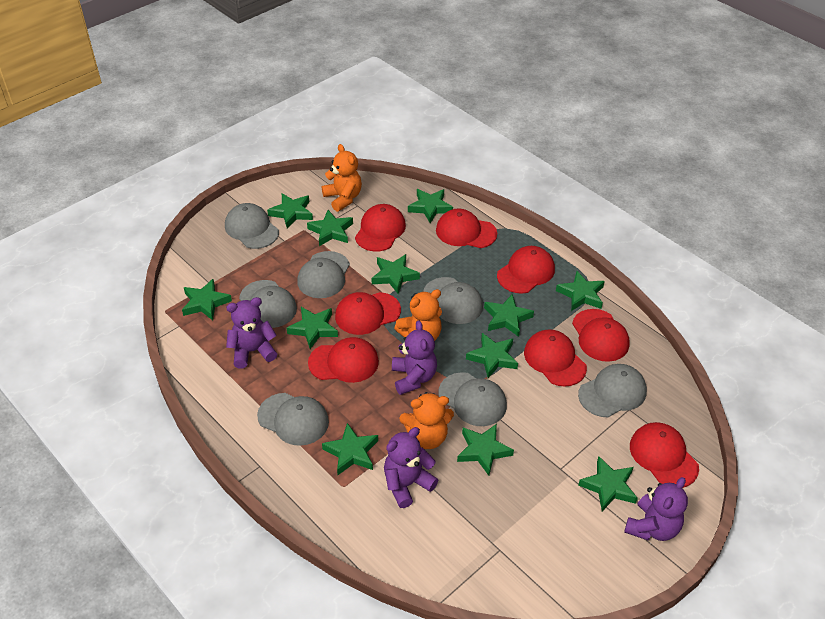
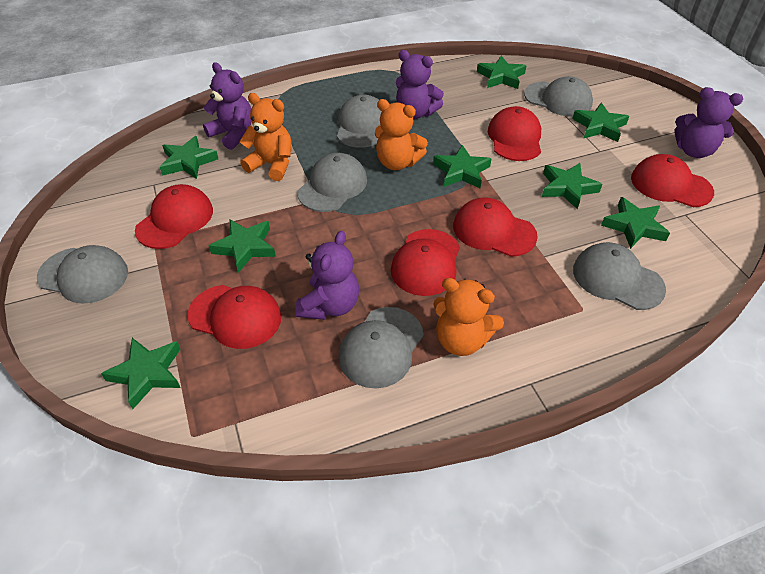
green star: 12 -> 8
grey cap: 7 -> 6
red cap: 8 -> 6

